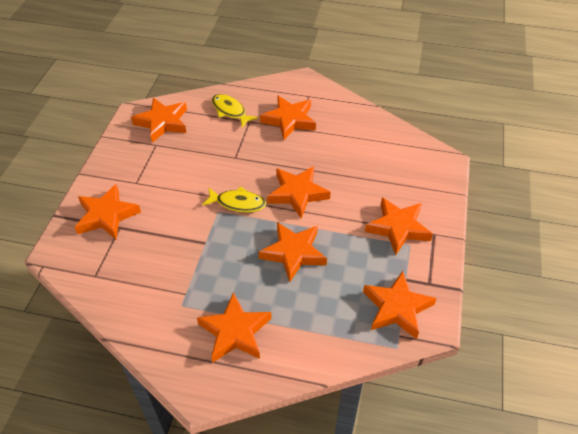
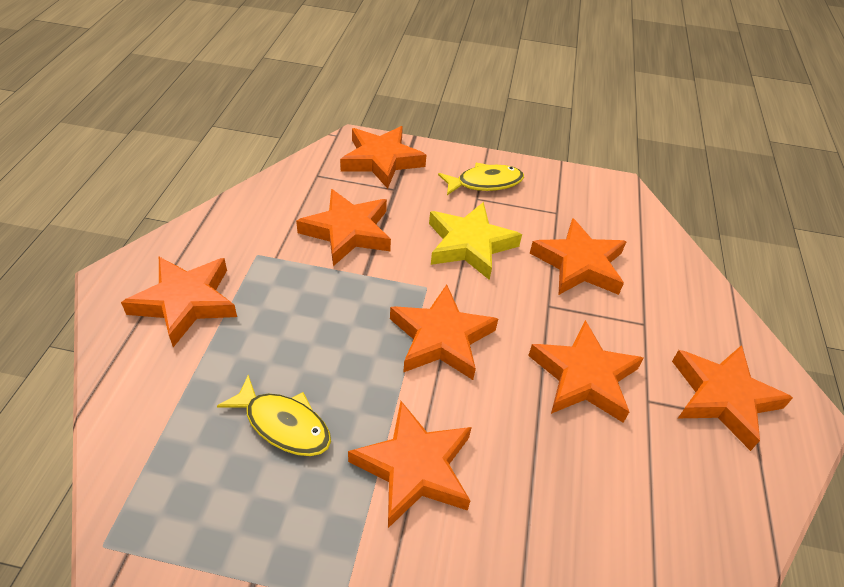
yellow star: 0 -> 1

